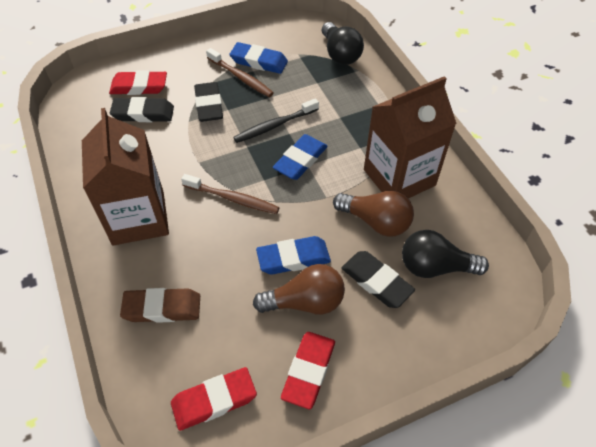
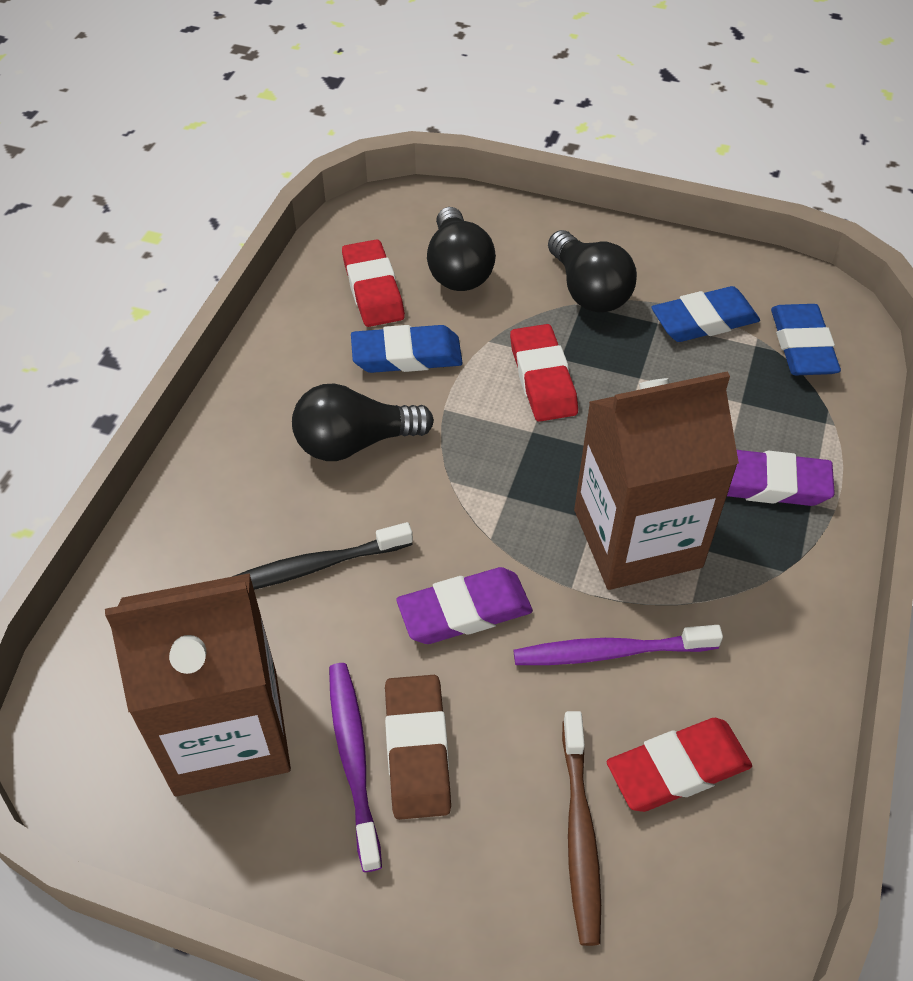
black eraser: 3 -> 0
black light bulb: 2 -> 3
brown light bulb: 2 -> 0
brown toothbrush: 2 -> 1
purple eraser: 0 -> 2
purple toothbrush: 0 -> 2

